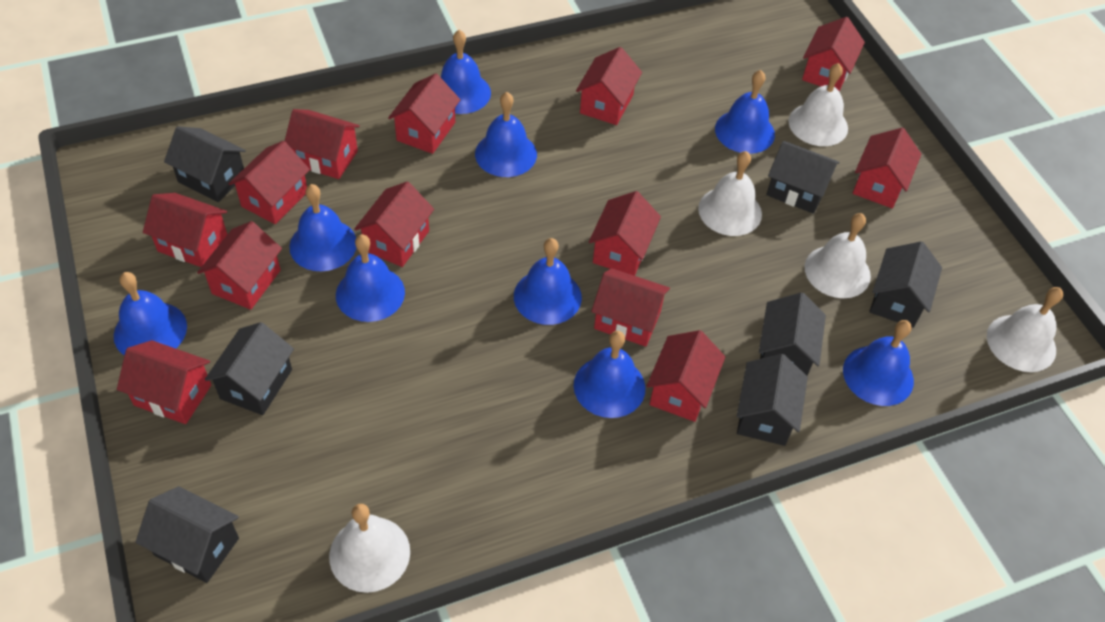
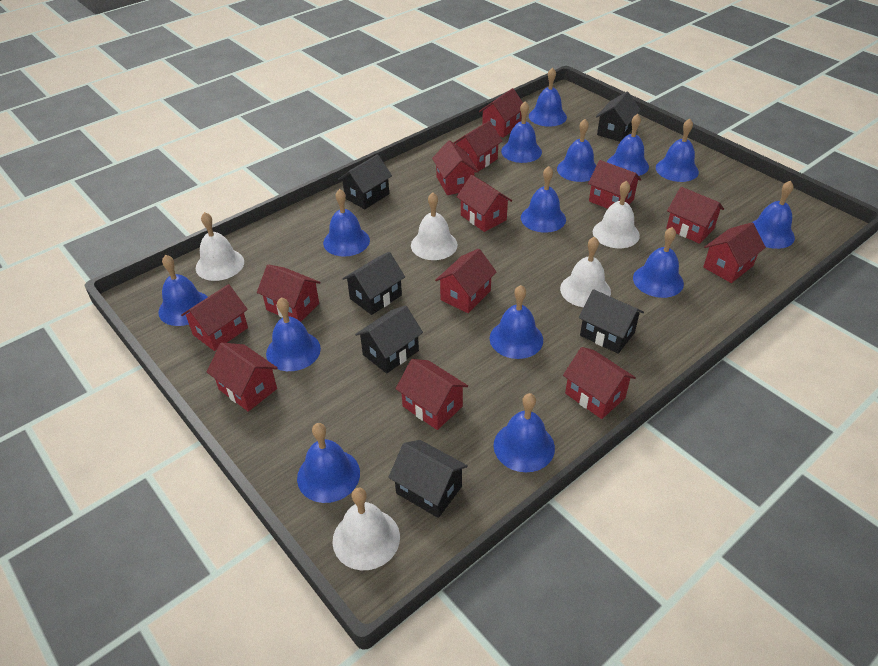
black house: 7 -> 6
blue bell: 9 -> 14

